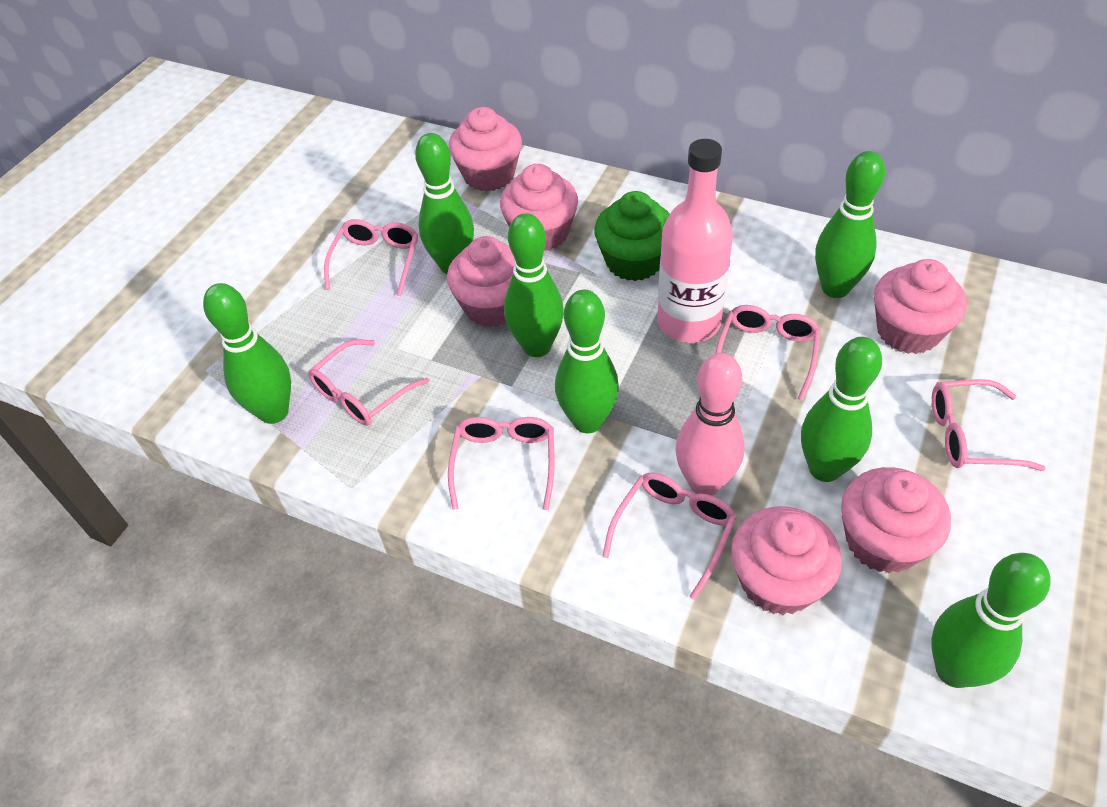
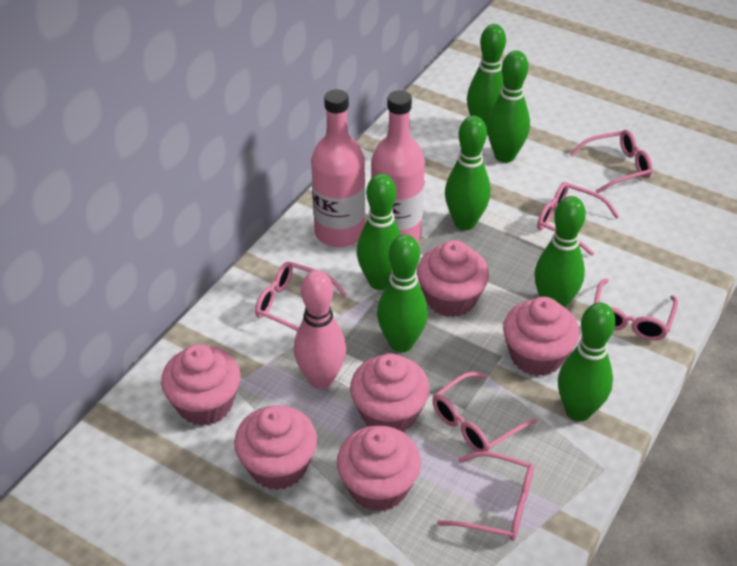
green cupcake: 1 -> 0
pink bottle: 1 -> 2

